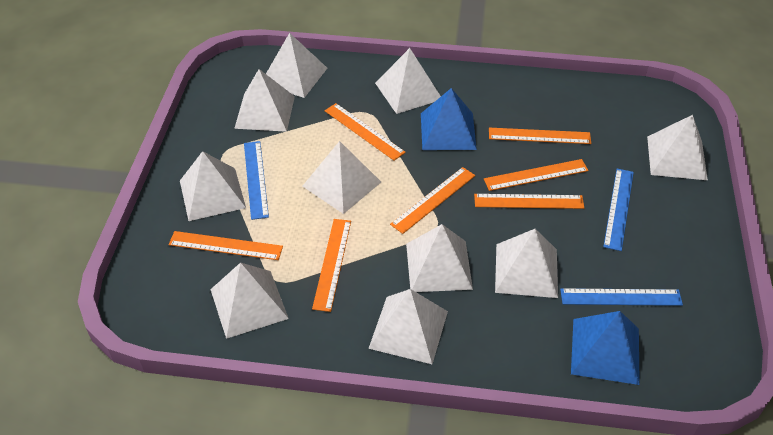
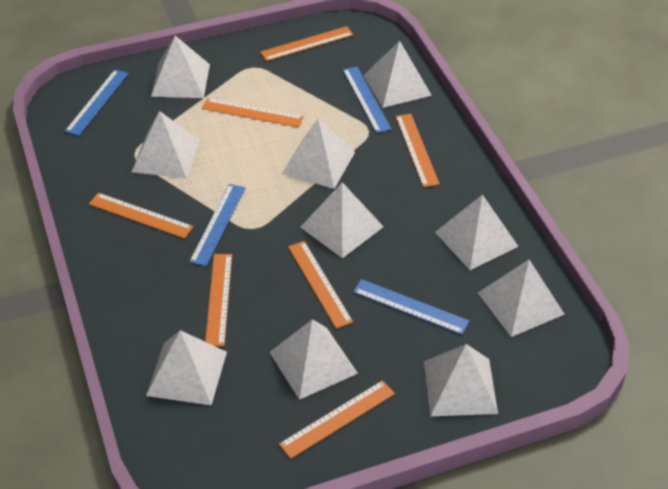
blue pyramid: 2 -> 0
blue ruler: 3 -> 4

